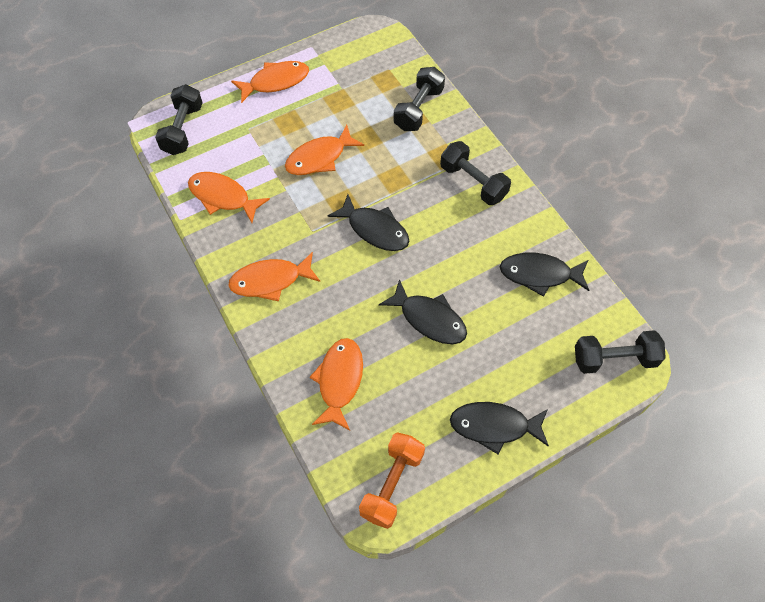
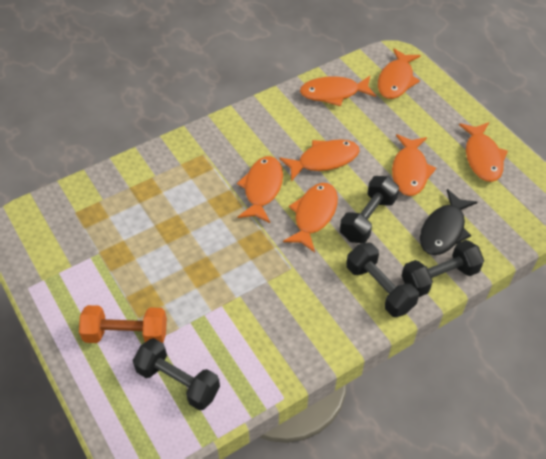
black fish: 4 -> 1
orange fish: 5 -> 7

